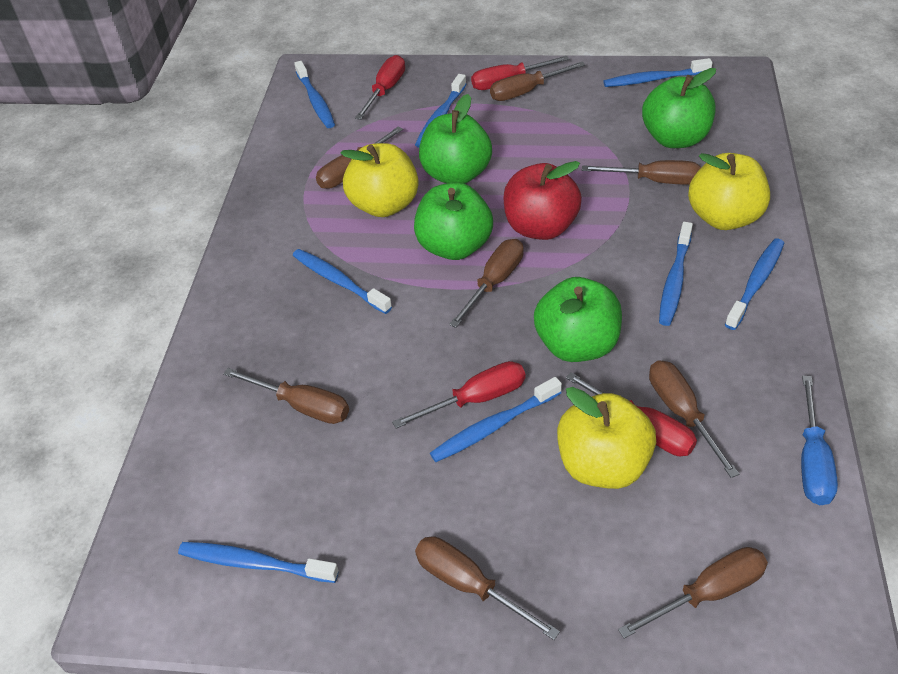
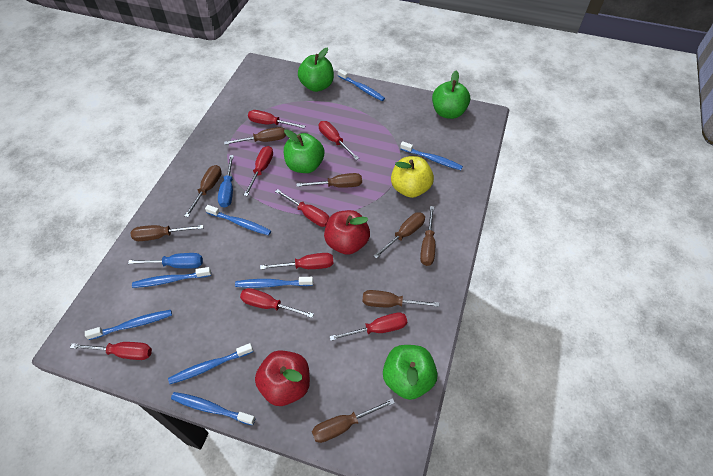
blue screwdriver: 1 -> 2
red apple: 1 -> 2
red screwdriver: 4 -> 8
yellow apple: 3 -> 1

